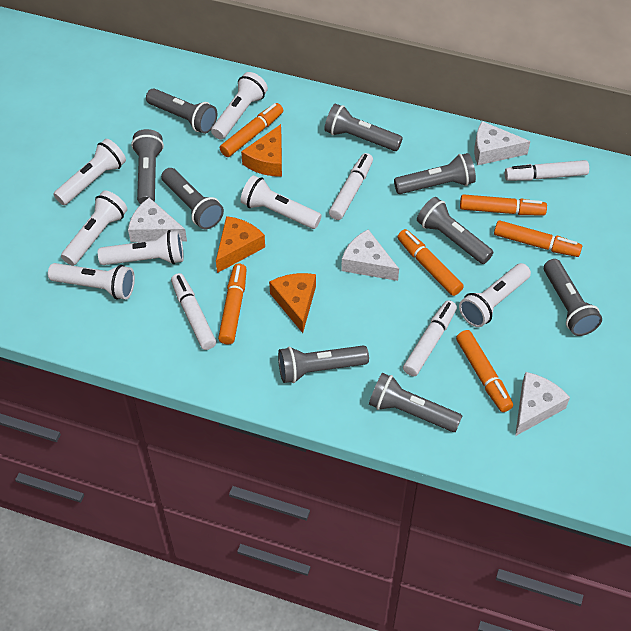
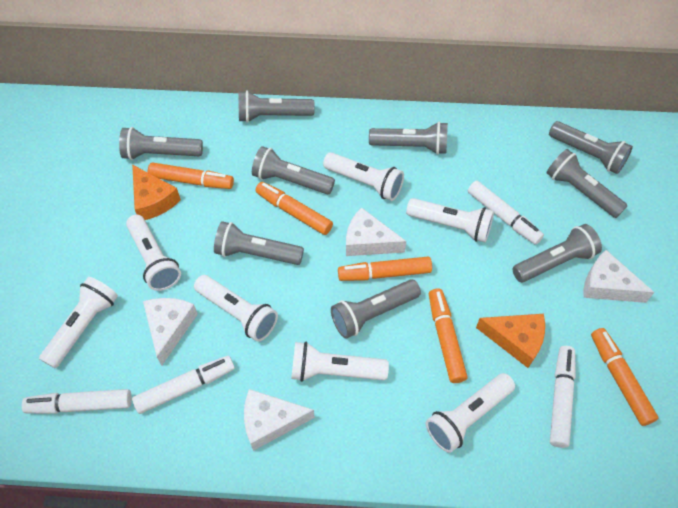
orange cheese: 3 -> 2
orange marker: 6 -> 5

